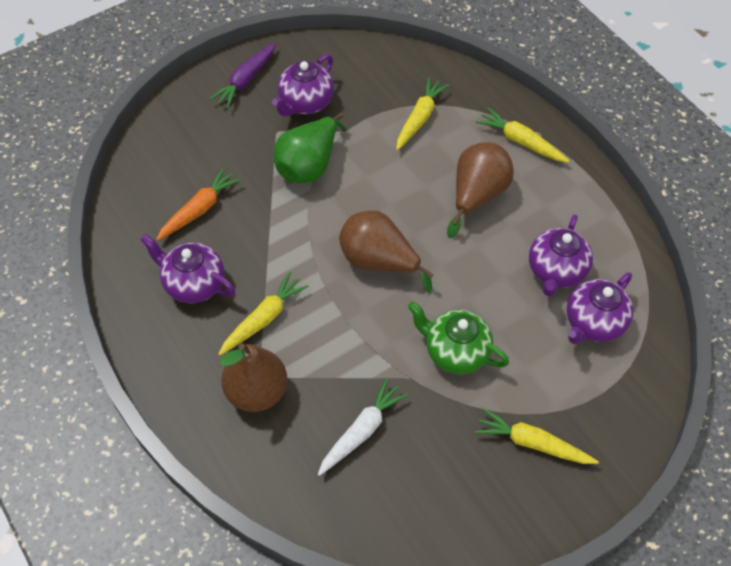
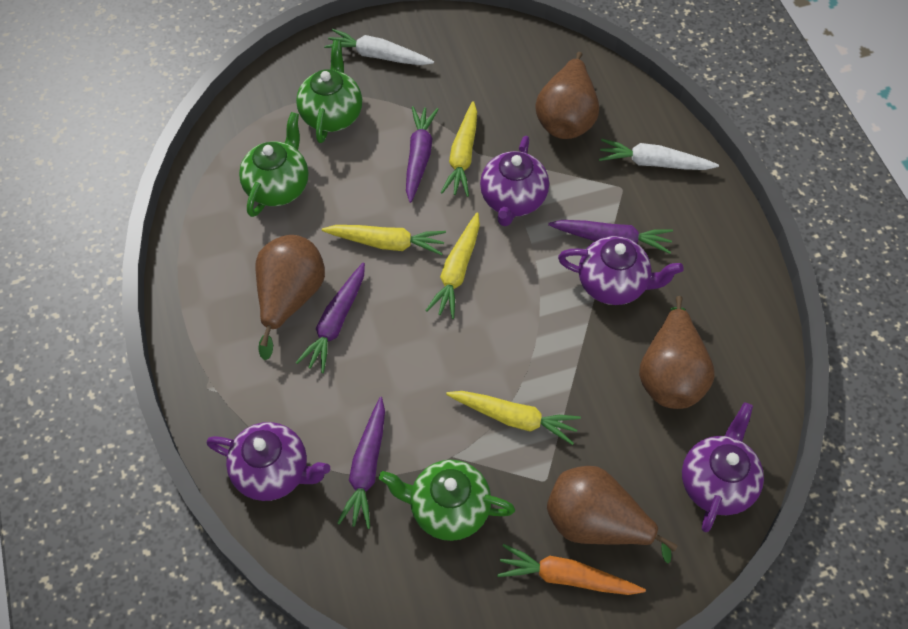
brown pear: 3 -> 4
green pear: 1 -> 0
green teapot: 1 -> 3
purple carrot: 1 -> 4
white carrot: 1 -> 2

